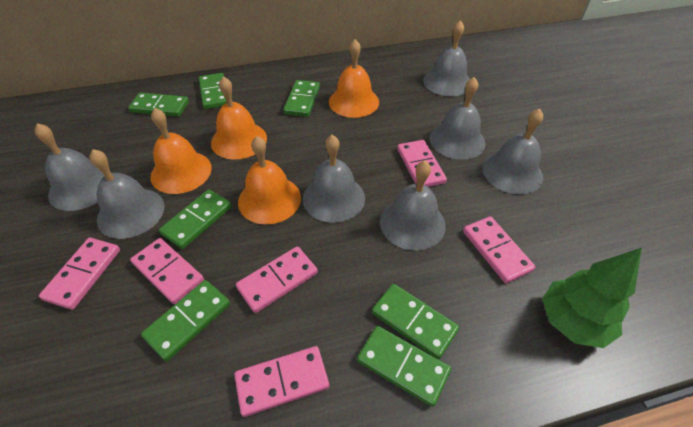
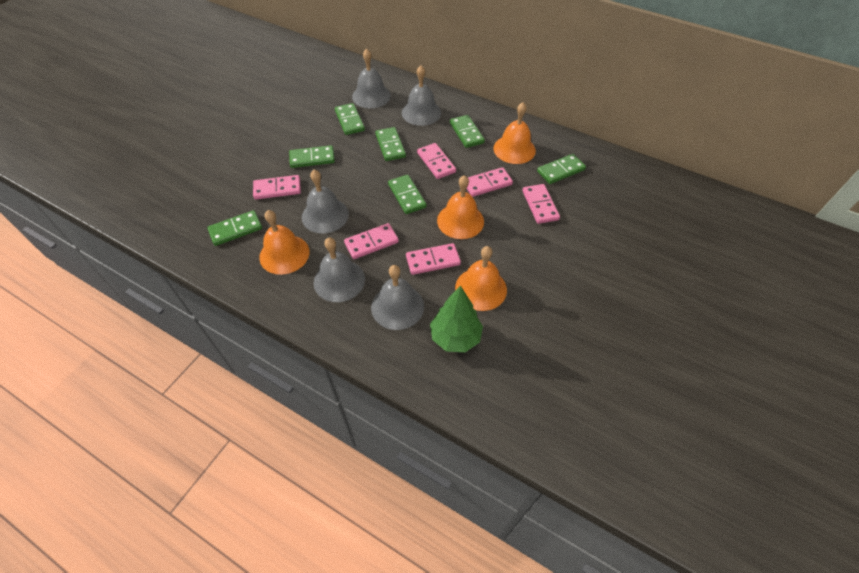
grey bell: 7 -> 5

